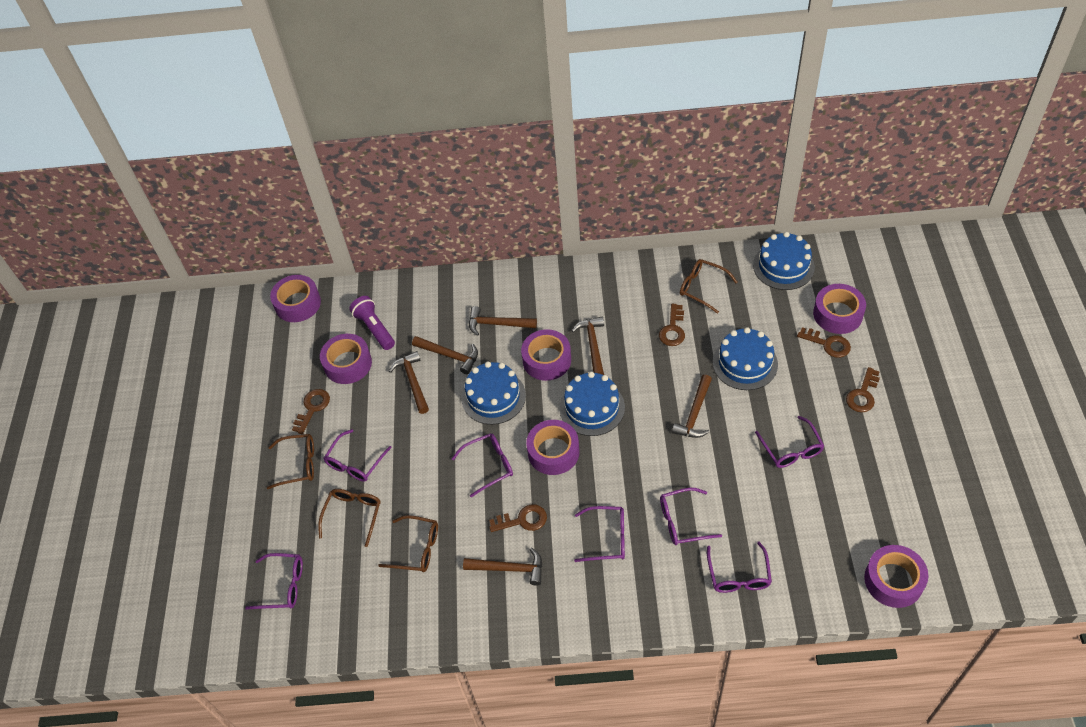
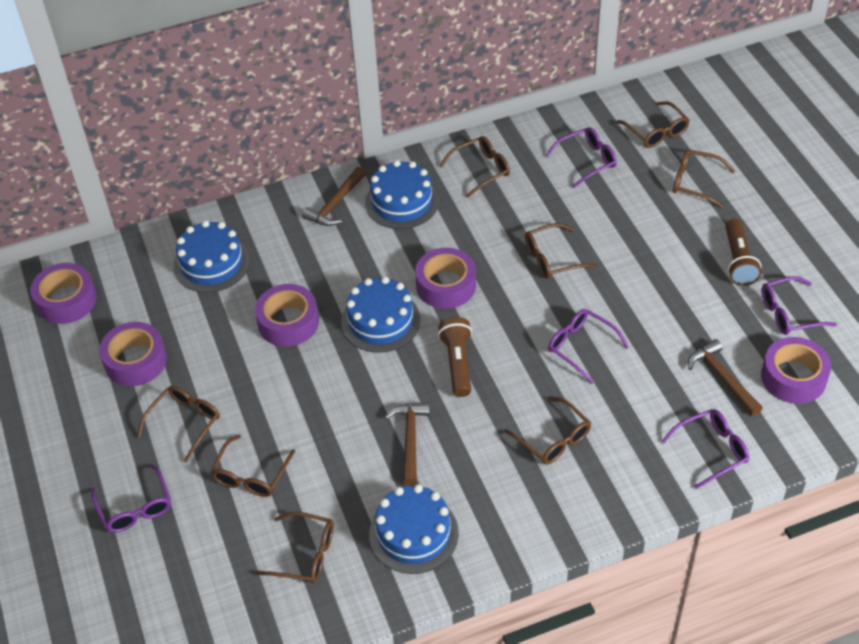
brown flashlight: 0 -> 2
brown glasses: 4 -> 8
brown hammer: 6 -> 3
brown key: 5 -> 0
purple flashlight: 1 -> 0
purple glasses: 7 -> 5
purple tape: 6 -> 5

